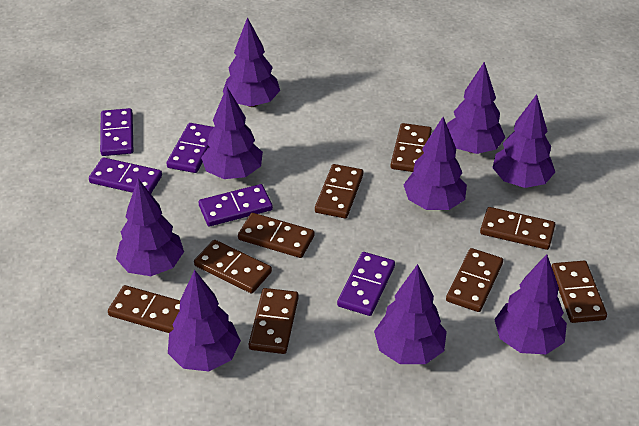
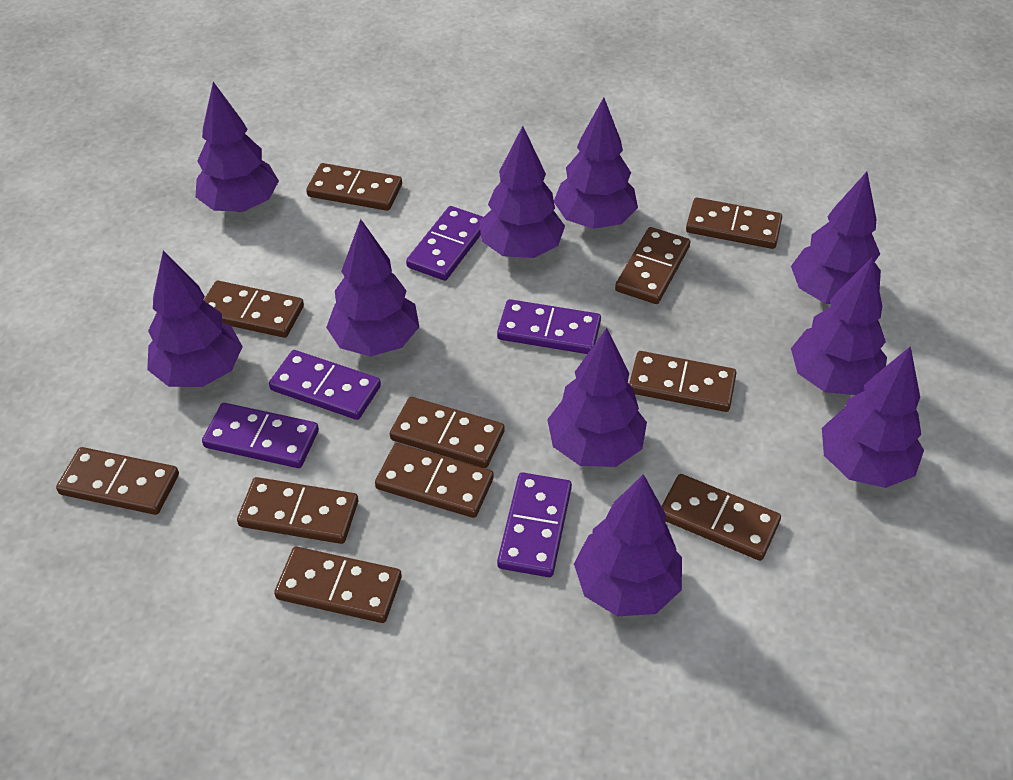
brown domino: 9 -> 11
purple tree: 9 -> 10

